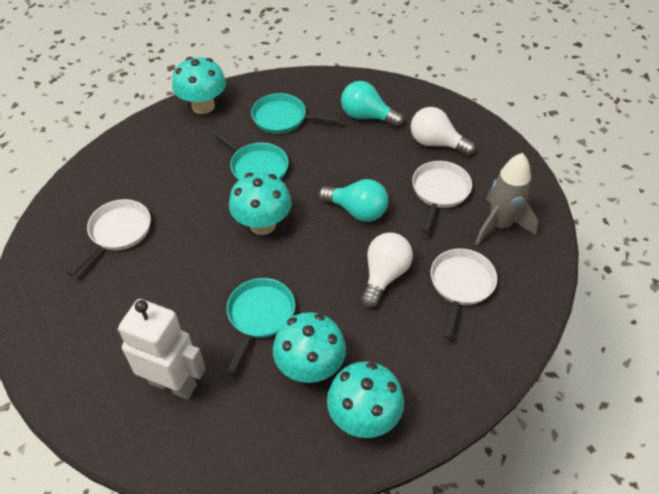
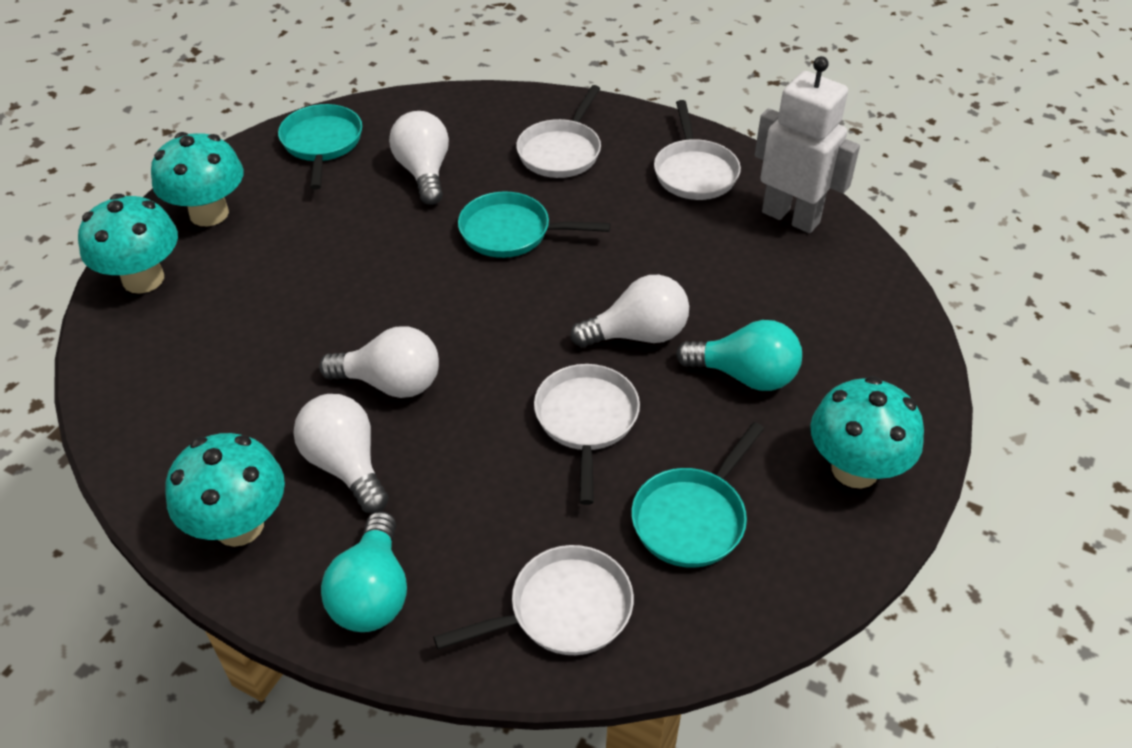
grey rocket: 1 -> 0
white light bulb: 2 -> 4
white pan: 3 -> 4

